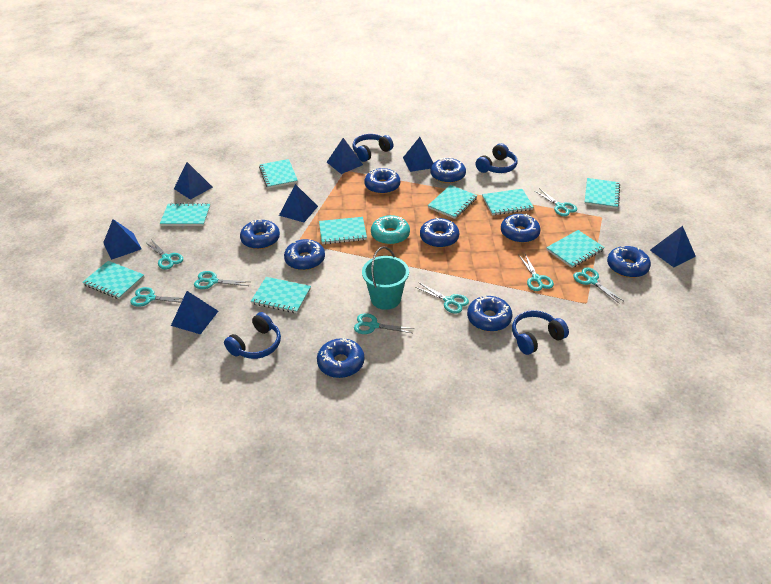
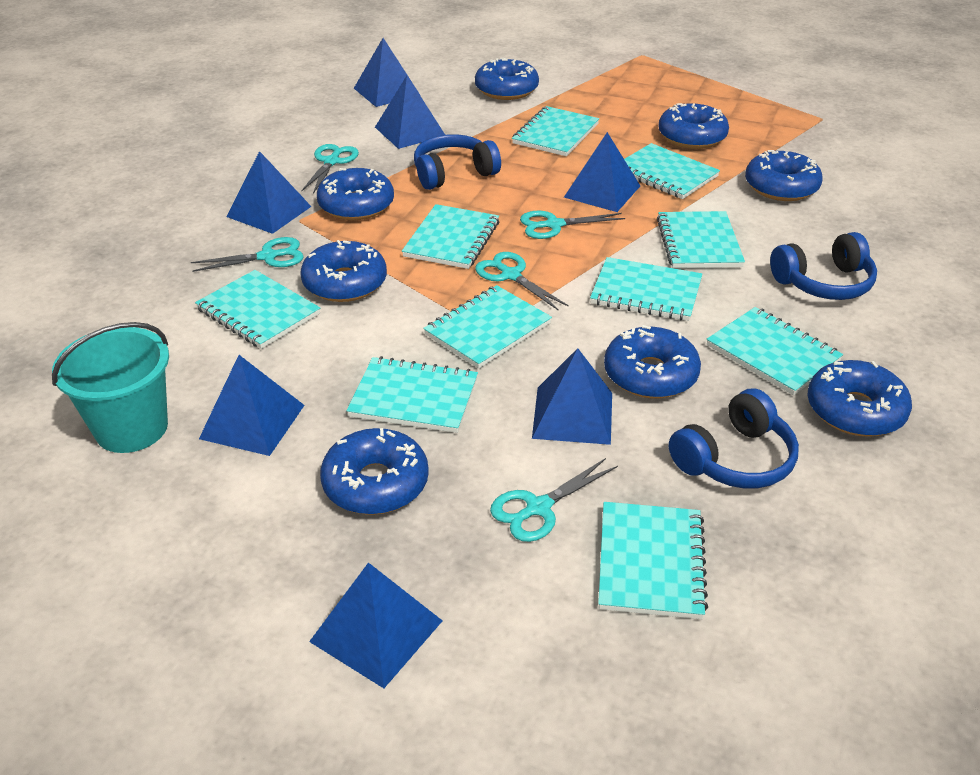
blue donut: 9 -> 8
blue headphones: 4 -> 3
turquoise donut: 1 -> 0
turquoise notebook: 9 -> 10
turquoise scissors: 8 -> 5

